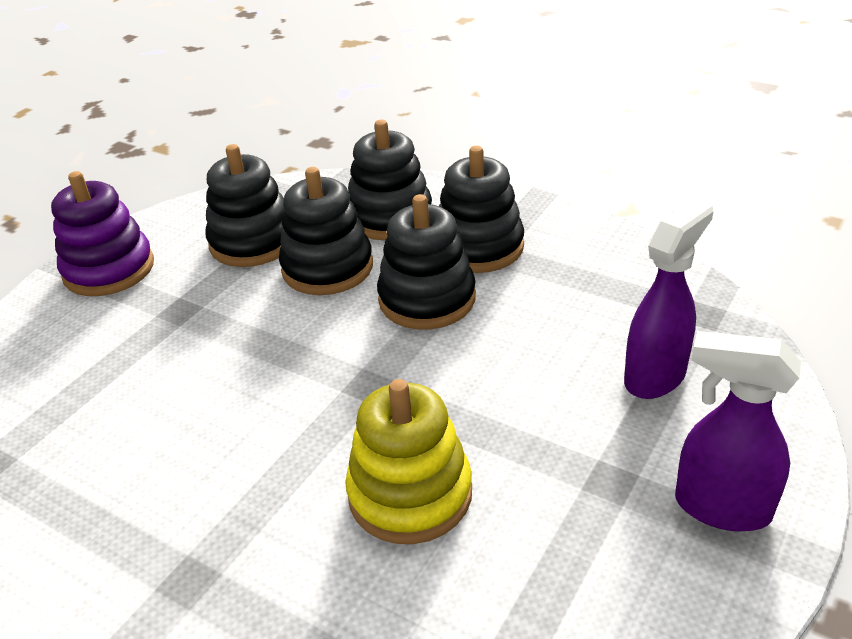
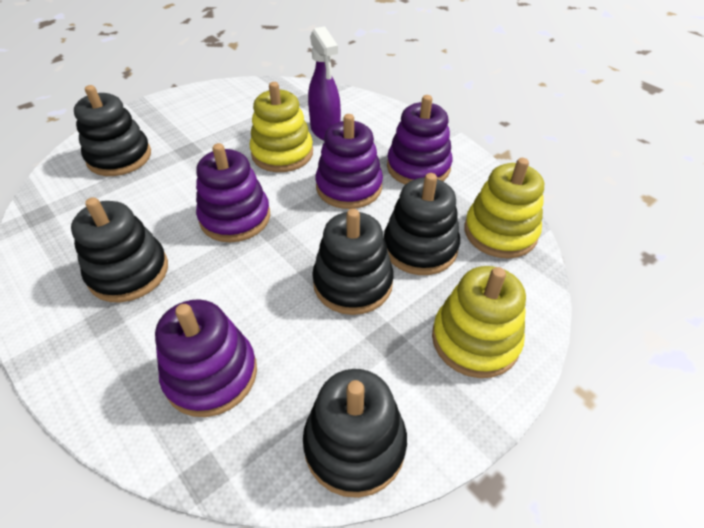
purple spray bottle: 2 -> 1
purple stacking toy: 1 -> 4
yellow stacking toy: 1 -> 3

